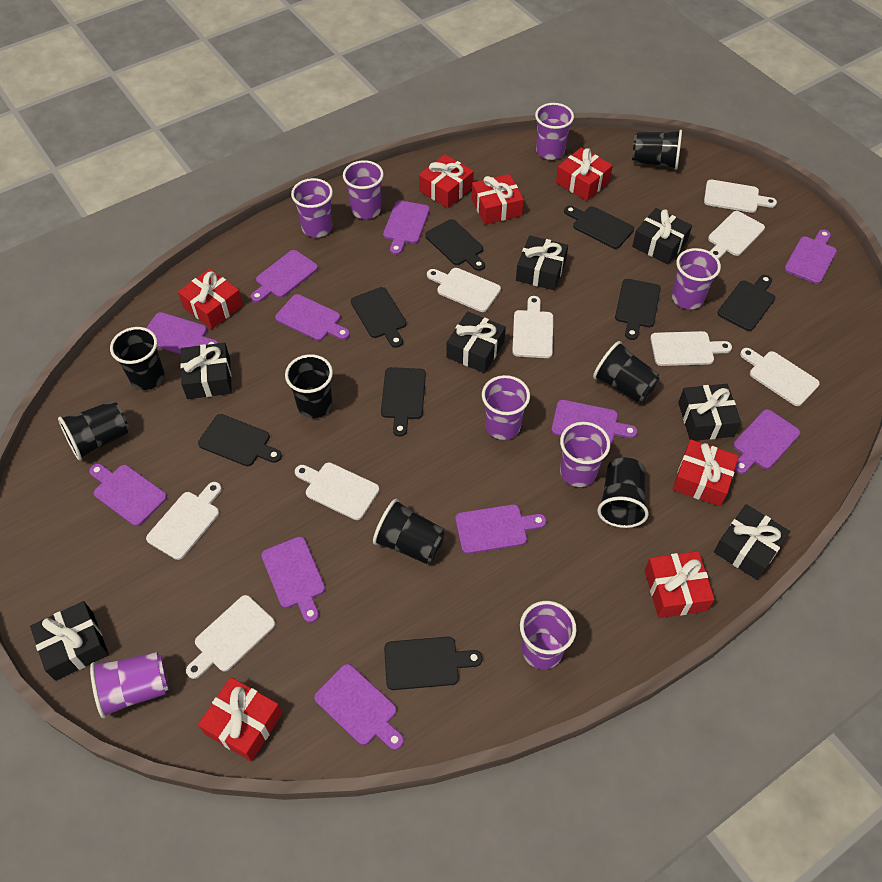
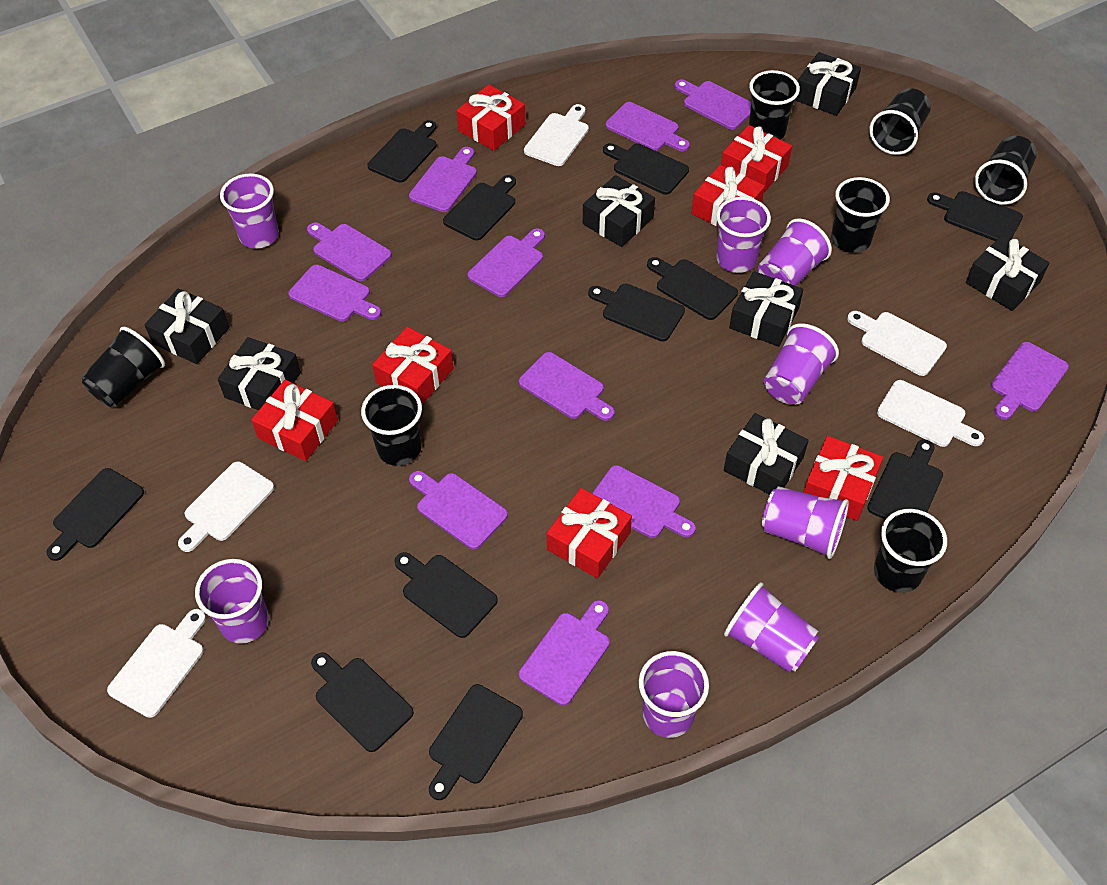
black cutting board: 8 -> 11
white cutting board: 9 -> 5

